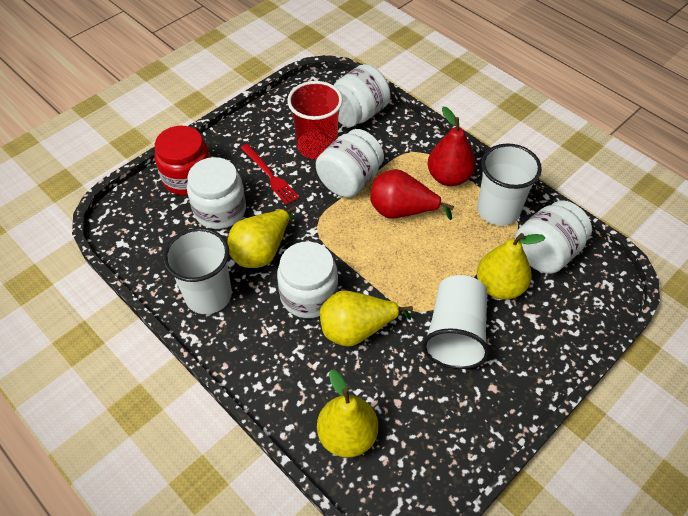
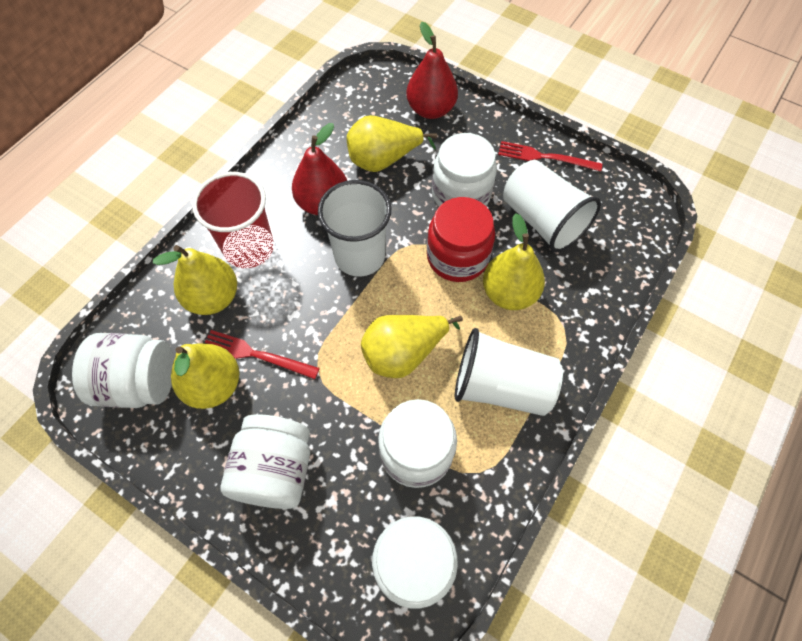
red fork: 1 -> 2
yellow pear: 4 -> 5

